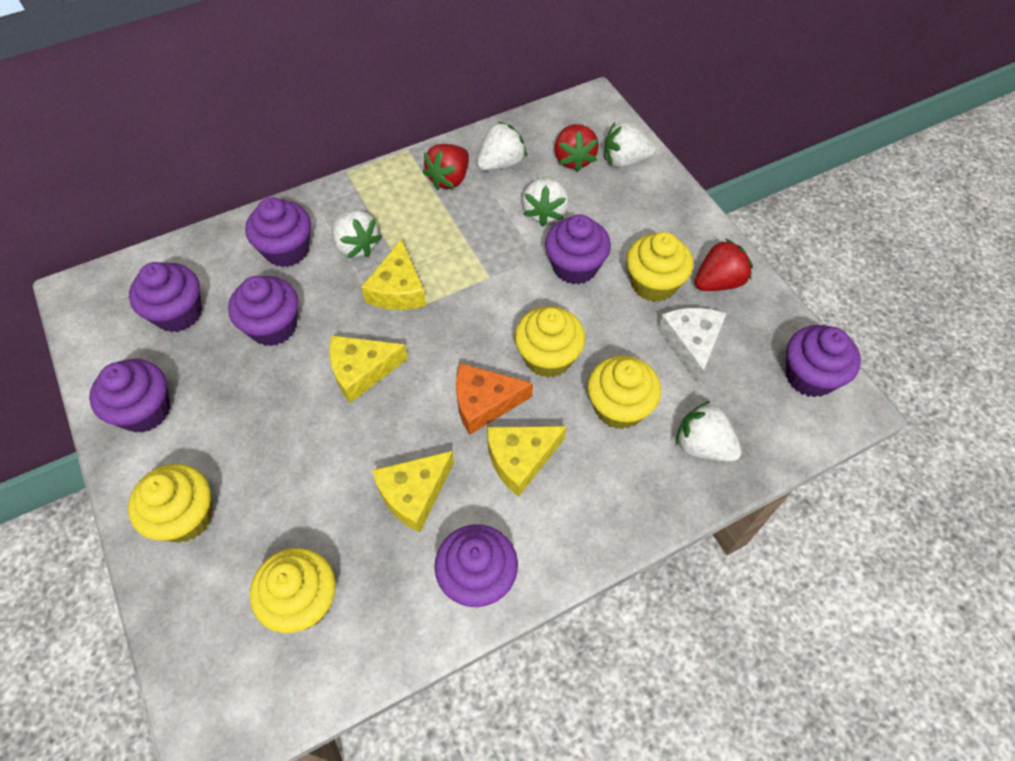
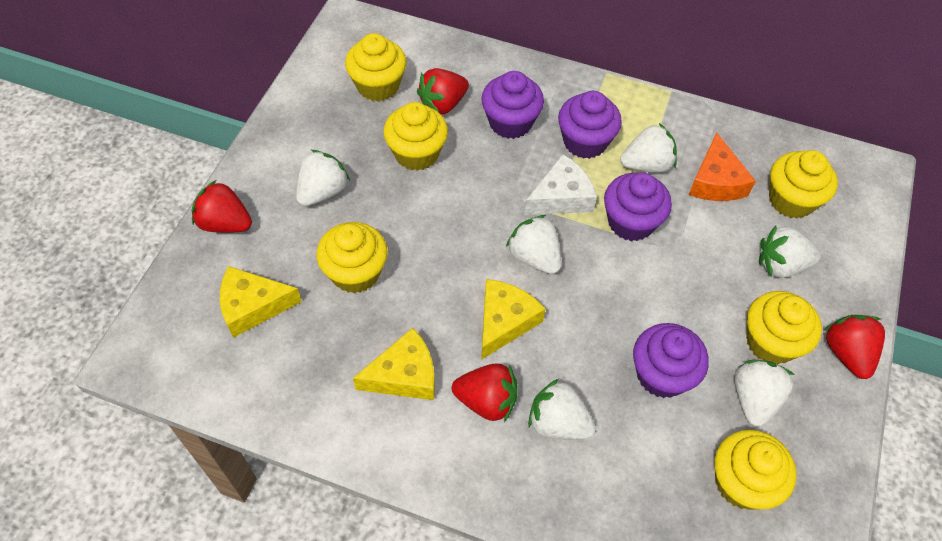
purple cupcake: 7 -> 4
red strawberry: 3 -> 4
white strawberry: 5 -> 6
yellow cheese: 4 -> 3
yellow cupcake: 5 -> 6

